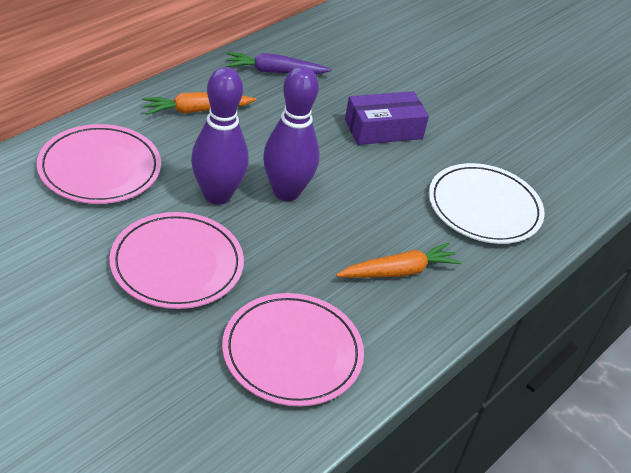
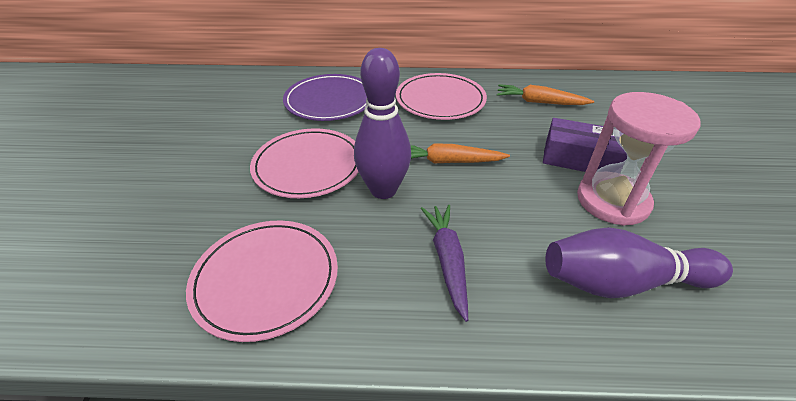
pink hourglass: 0 -> 1
purple plate: 0 -> 1
white plate: 1 -> 0

